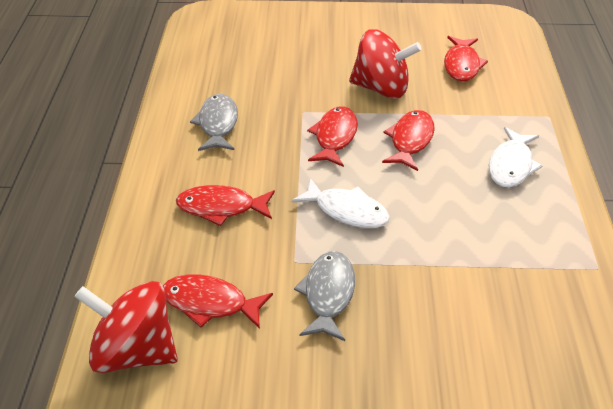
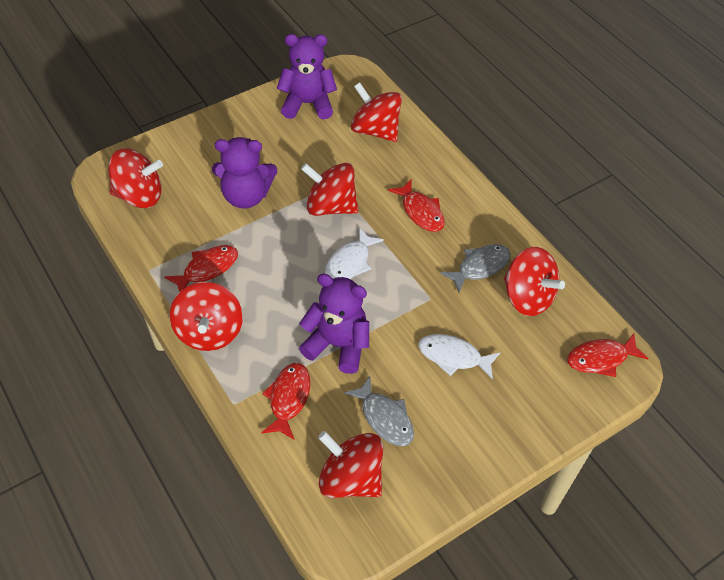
purple teddy bear: 0 -> 3
red fish: 5 -> 4
red spinning top: 2 -> 6

